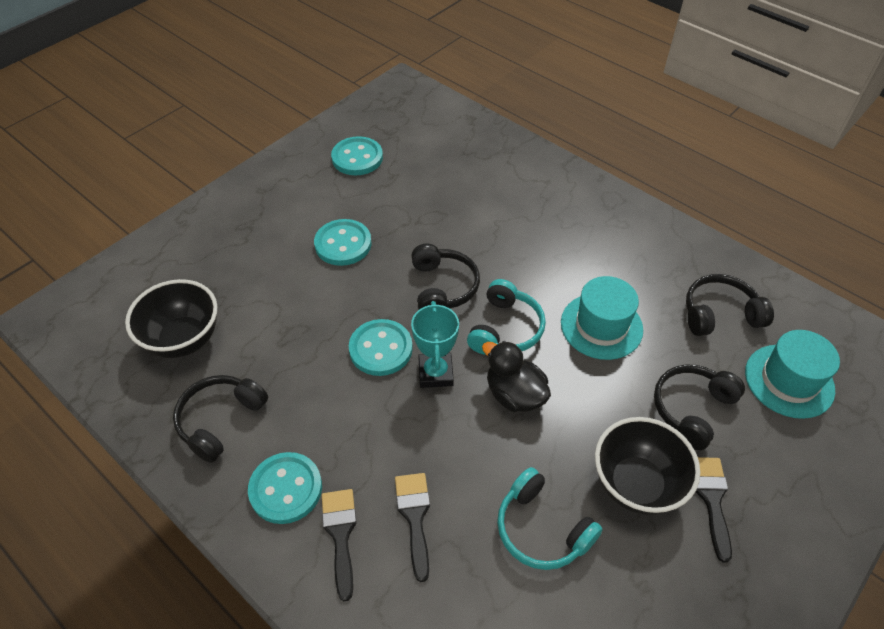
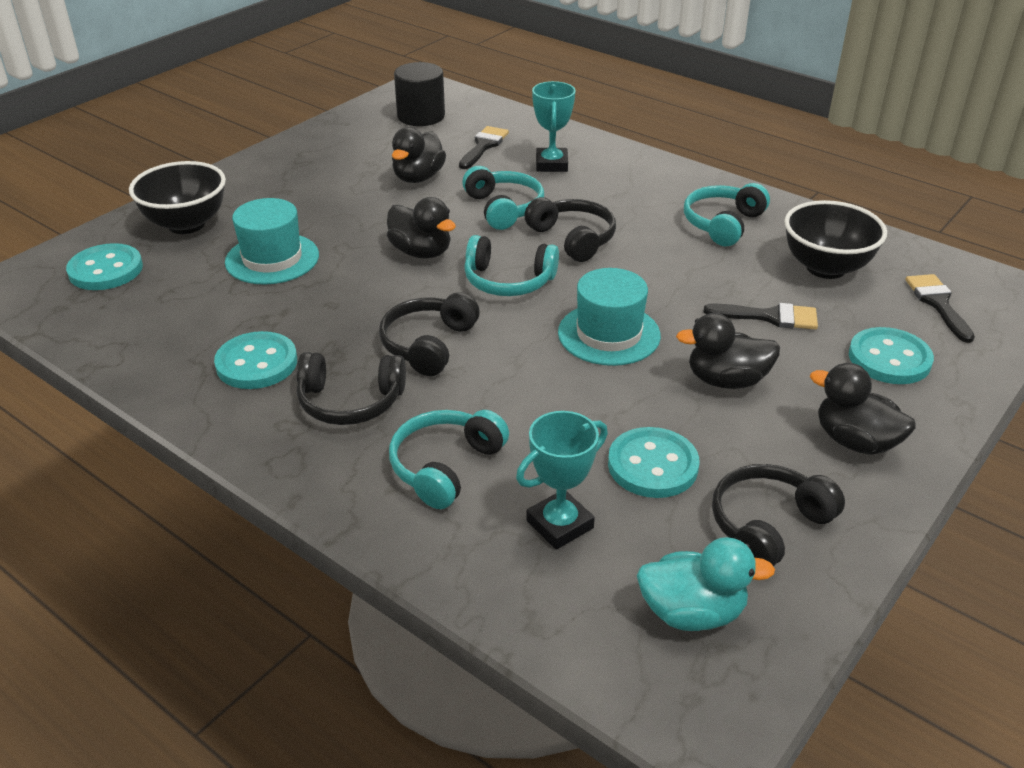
black cylinder: 0 -> 1
black duck: 1 -> 4
turquoise duck: 0 -> 1
turquoise headphones: 2 -> 4
turquoise trophy: 1 -> 2

